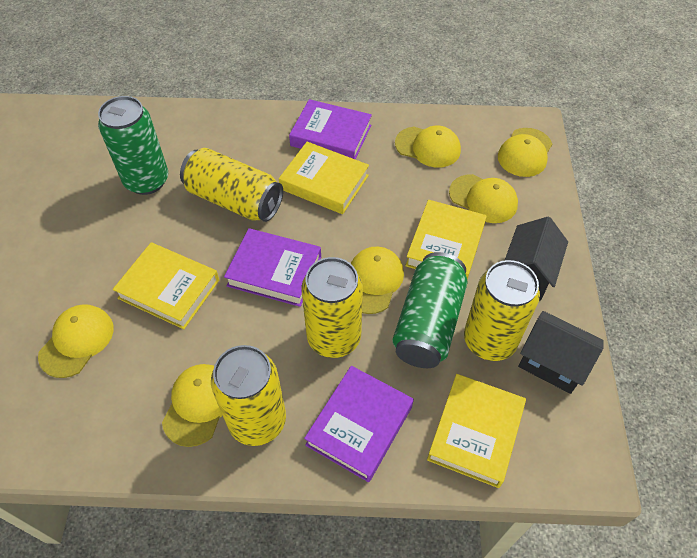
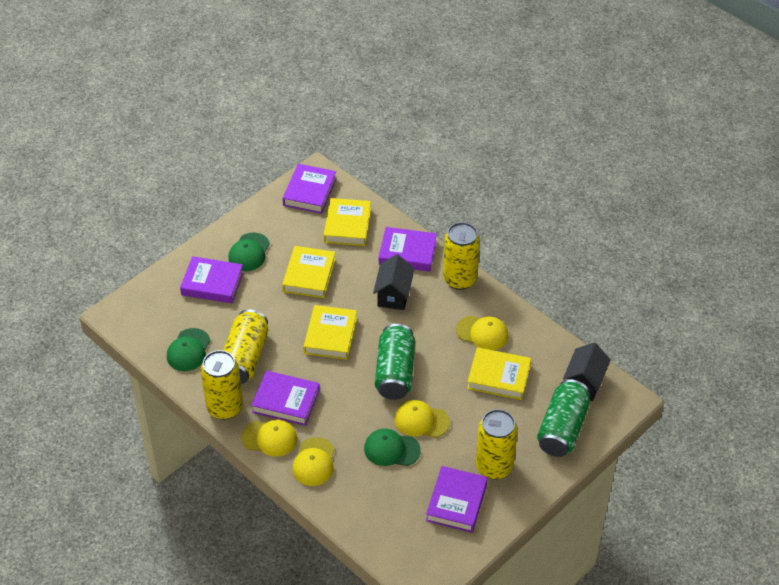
green cap: 0 -> 3
purple book: 3 -> 5
yellow cap: 6 -> 4

